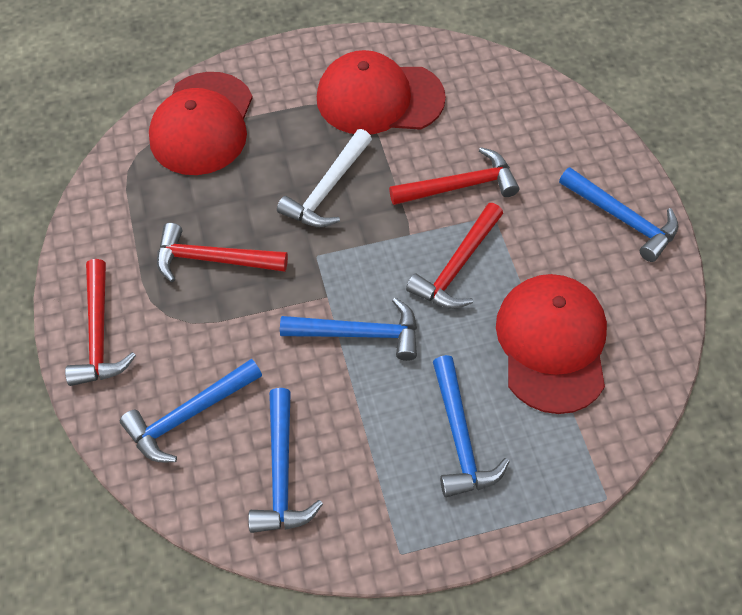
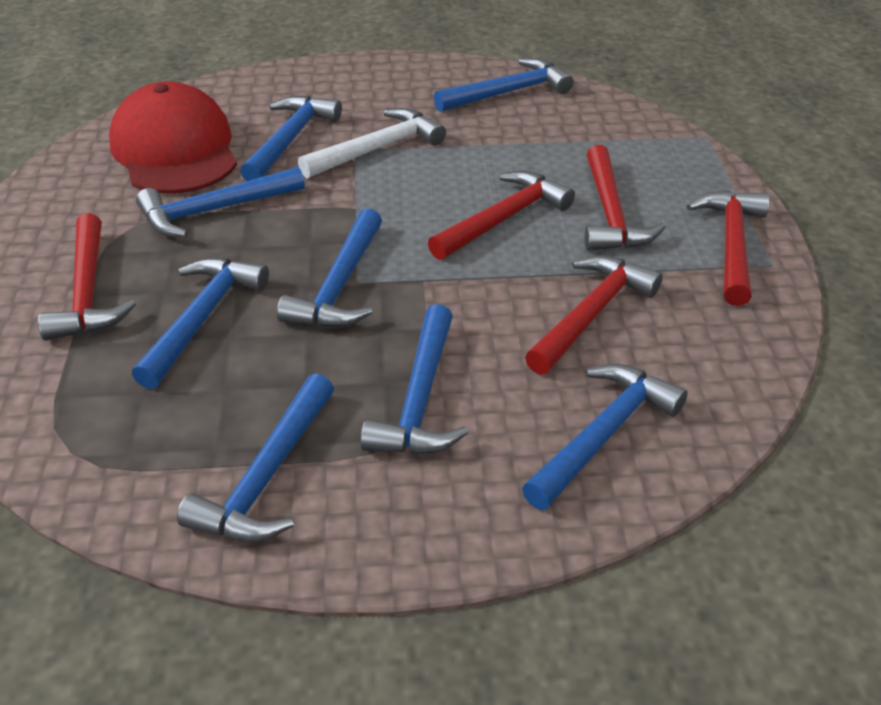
blue hammer: 5 -> 8
red cap: 3 -> 1
red hammer: 4 -> 5

